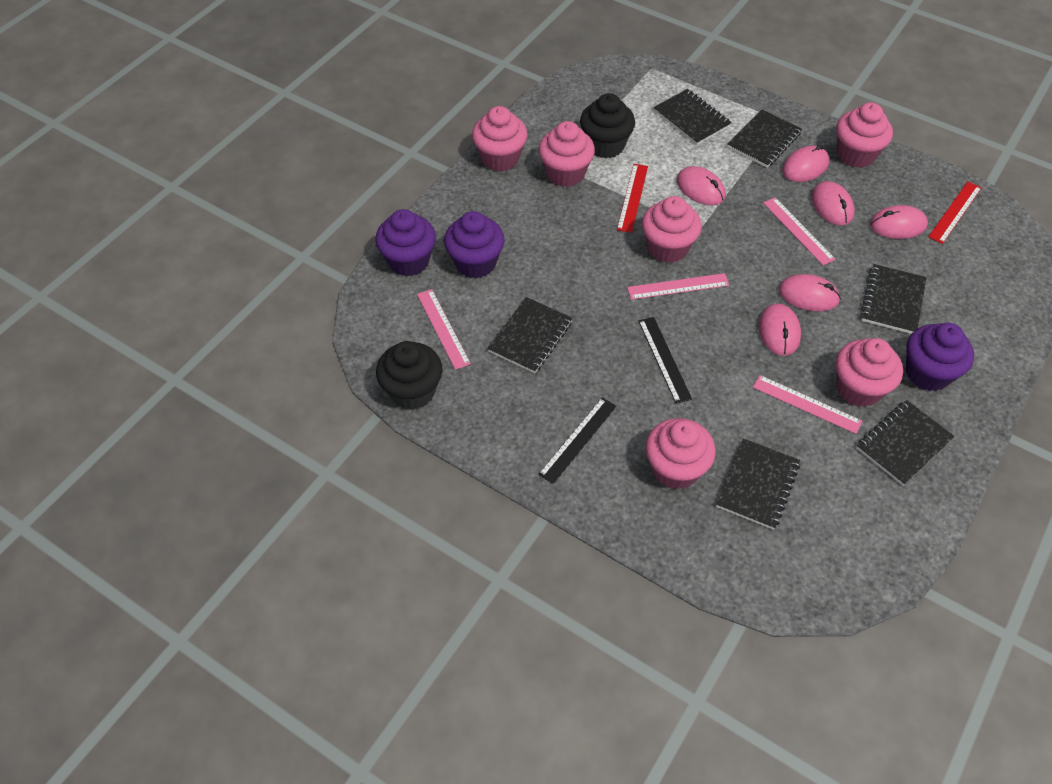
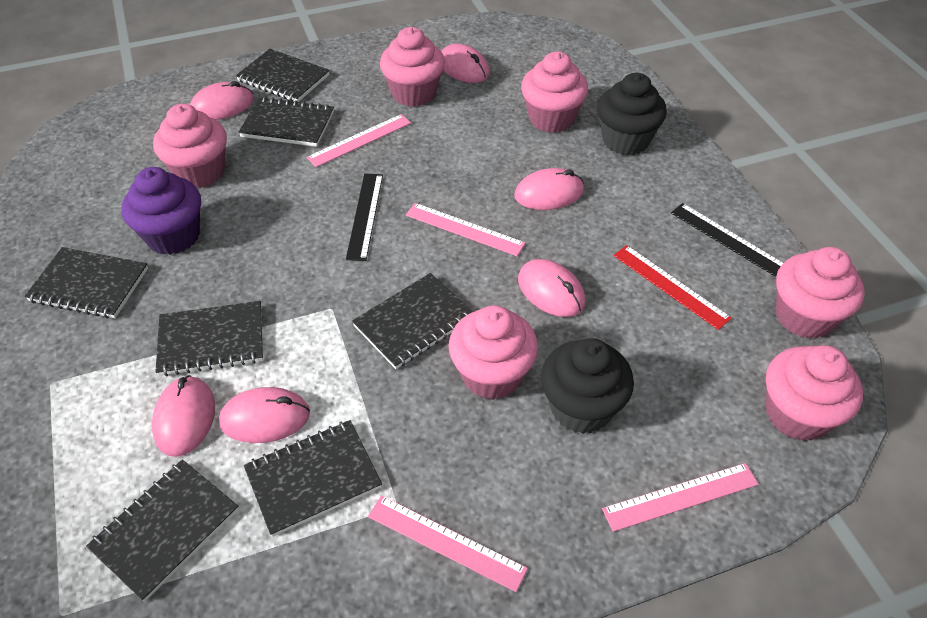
black notebook: 6 -> 7
purple cupcake: 3 -> 1
red ruler: 2 -> 1

